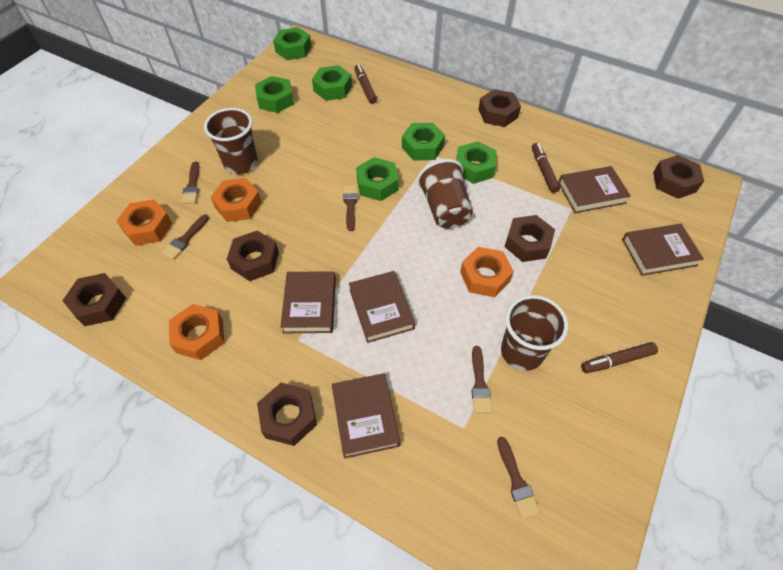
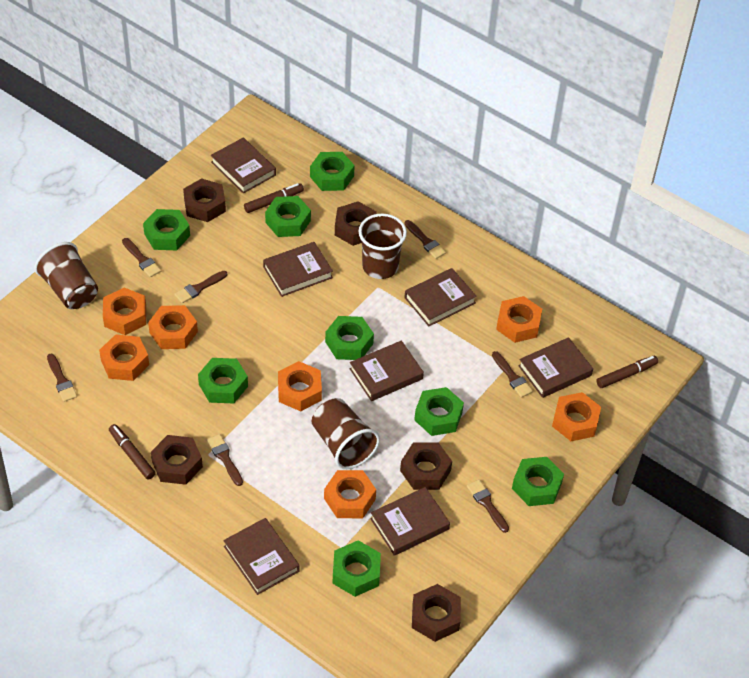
brown book: 5 -> 7
brown brush: 5 -> 7
brown nut: 6 -> 5
green nut: 6 -> 8
orange nut: 4 -> 7

